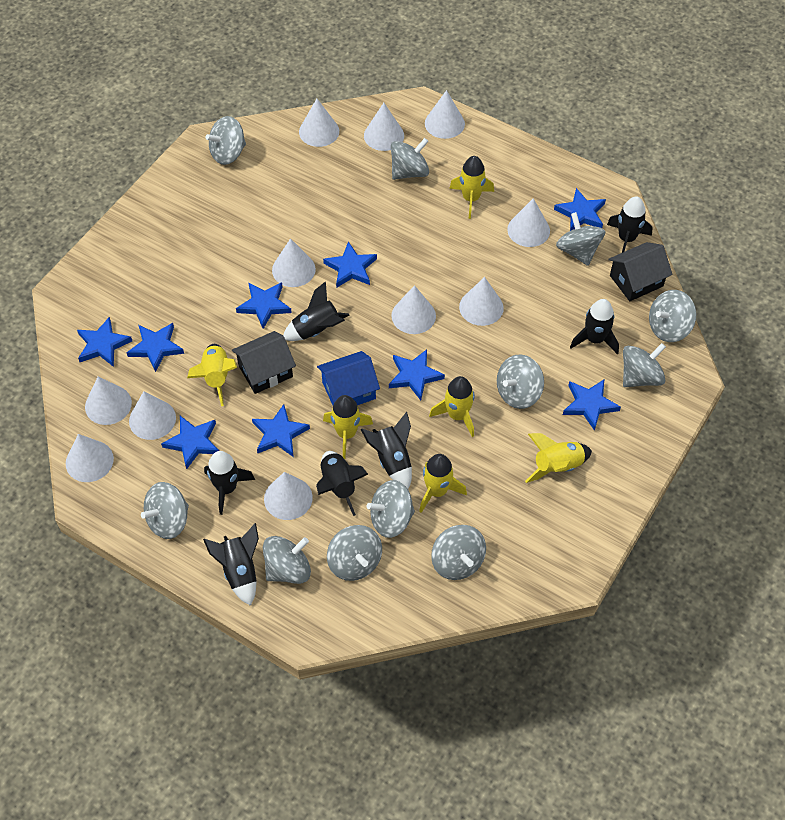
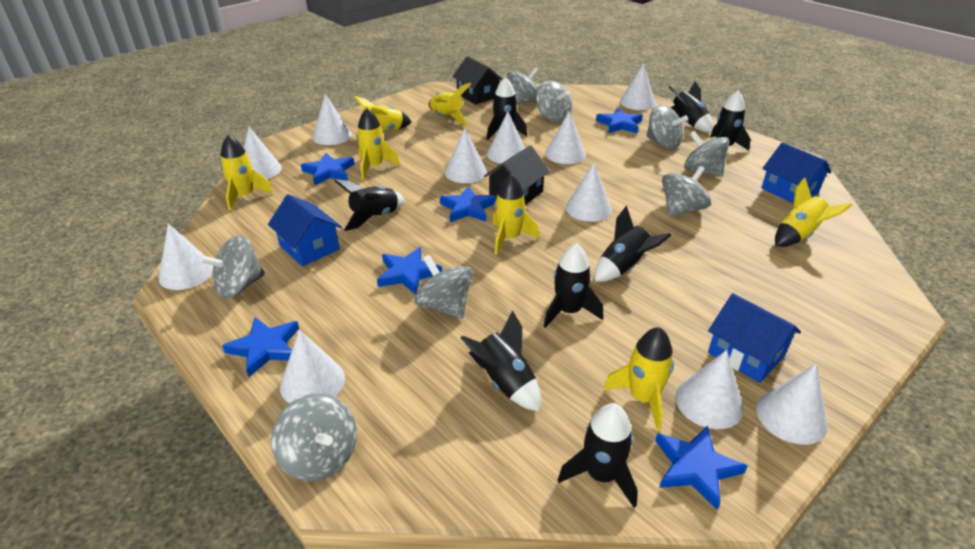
black rocket: 7 -> 8
blue house: 1 -> 3
blue star: 9 -> 6
grey spinning top: 11 -> 8
yellow rocket: 6 -> 7

